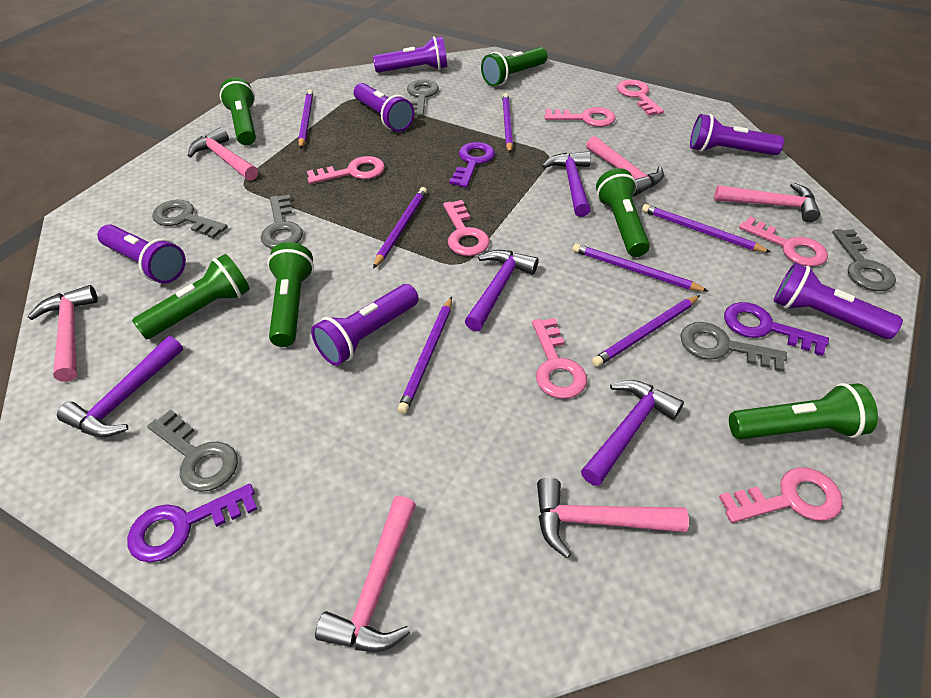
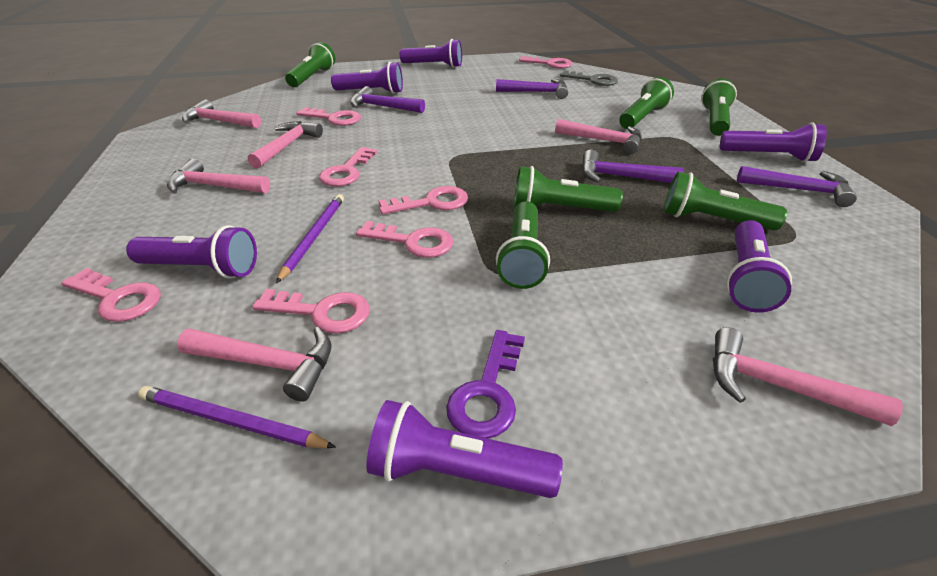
grey key: 6 -> 1
purple key: 3 -> 1
purple pencil: 7 -> 2

